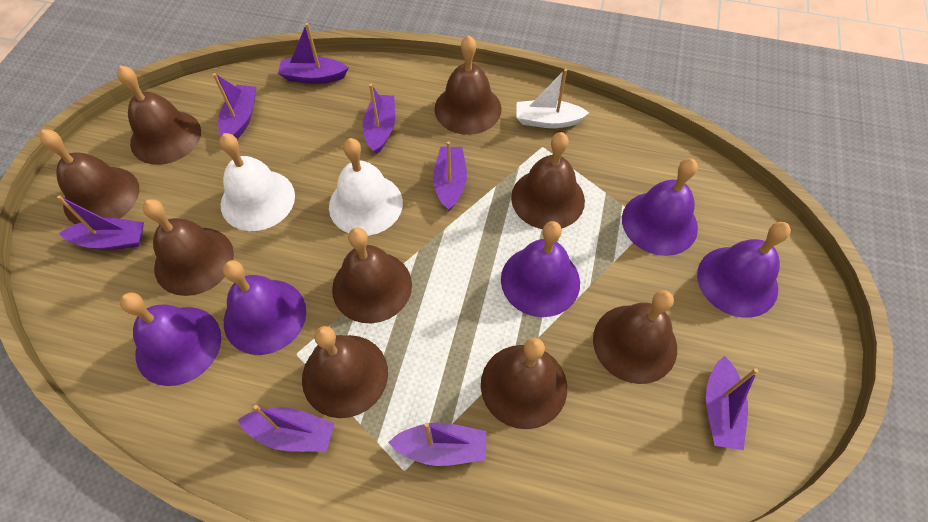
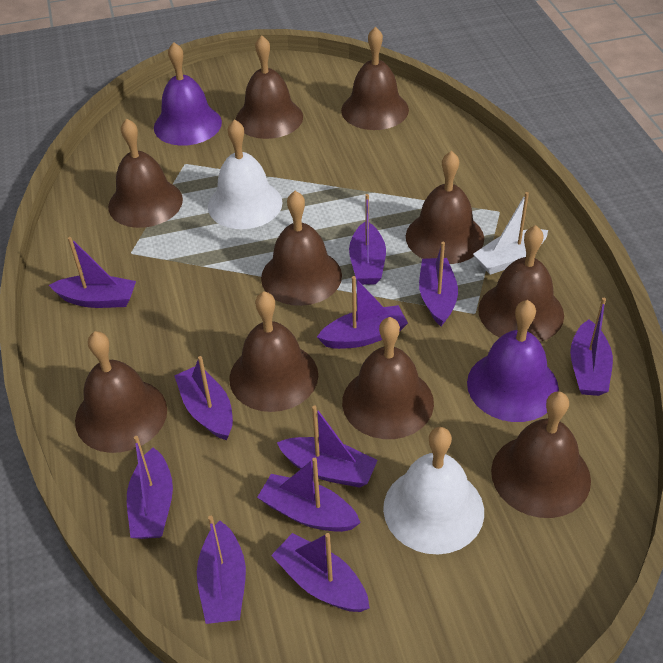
brown bell: 9 -> 10
purple bell: 5 -> 2
purple boat: 8 -> 11

